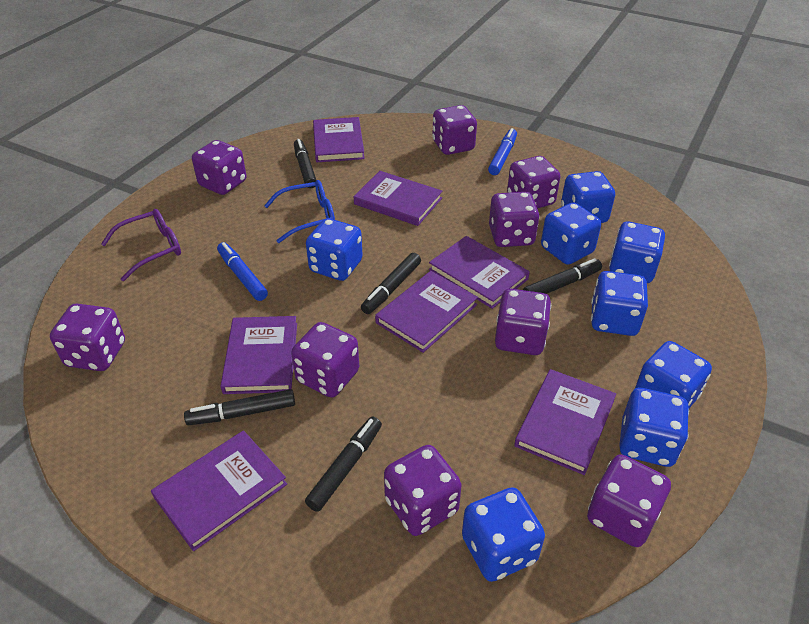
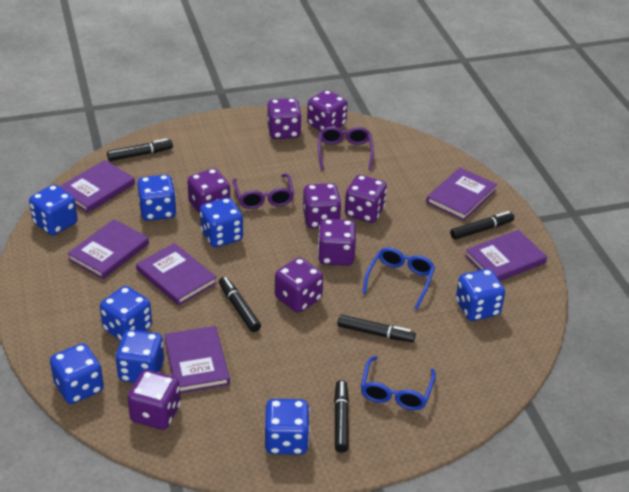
blue glasses: 1 -> 2
blue marker: 2 -> 0
purple book: 7 -> 6
purple dice: 9 -> 8
purple glasses: 1 -> 2

